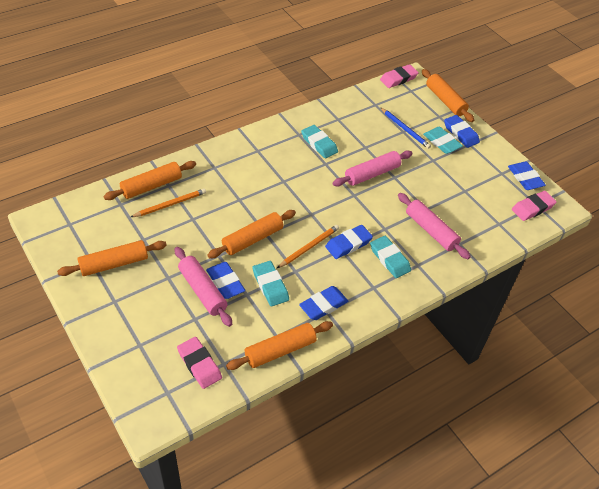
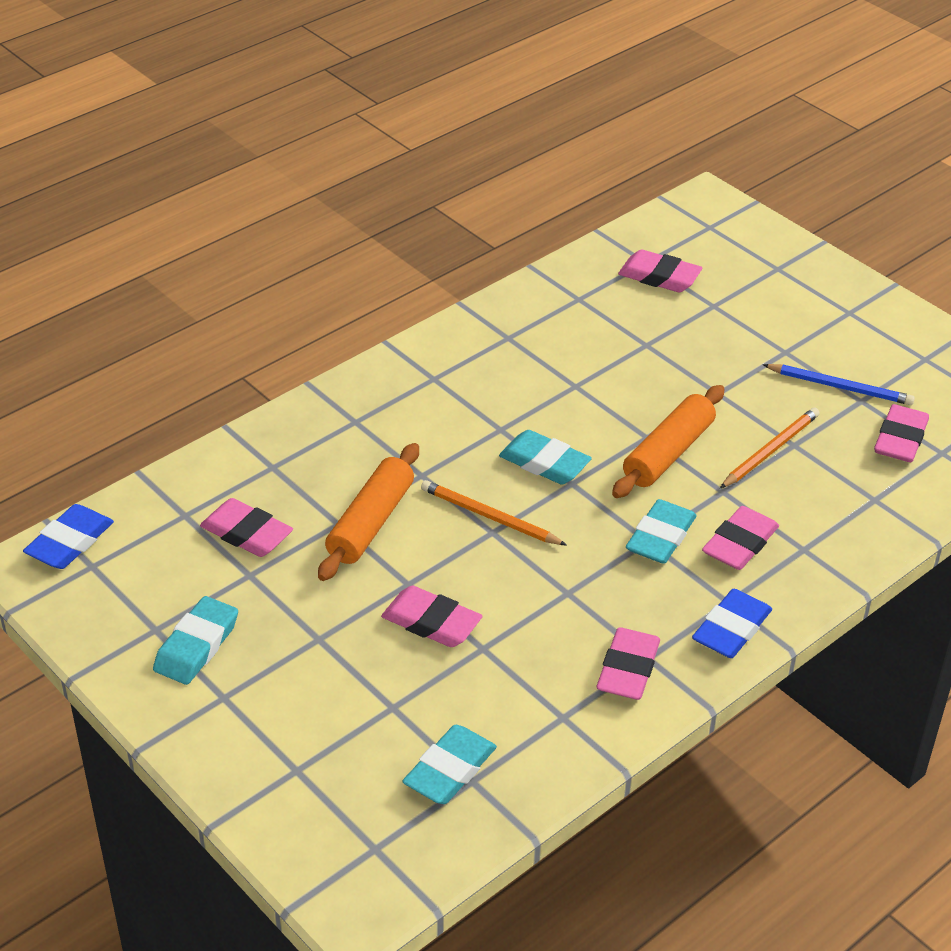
blue eraser: 5 -> 2
orange rolling pin: 5 -> 2
pink eraser: 3 -> 6
pink rolling pin: 3 -> 0

